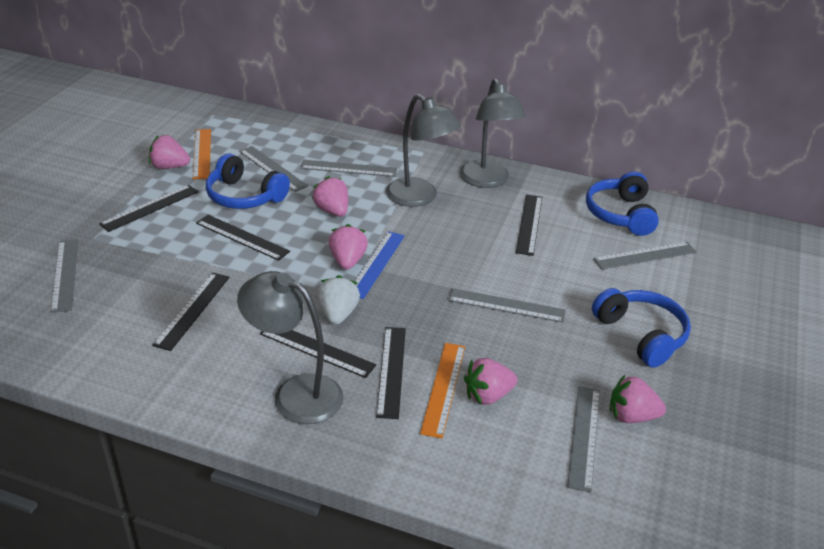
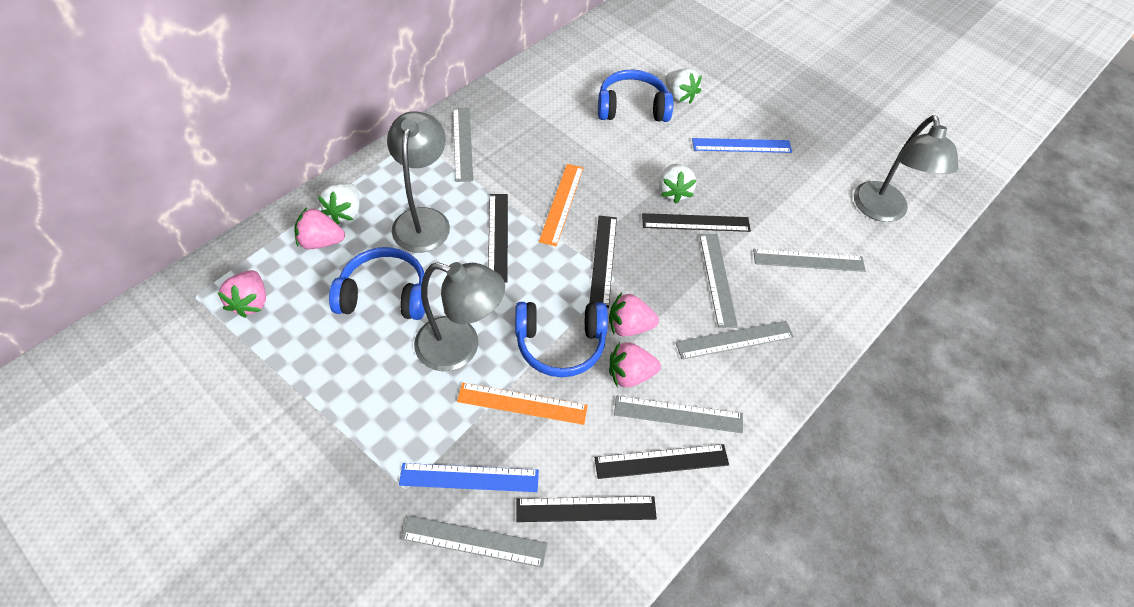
black ruler: 6 -> 5
blue ruler: 1 -> 2
pink strawberry: 5 -> 4
white strawberry: 1 -> 3

